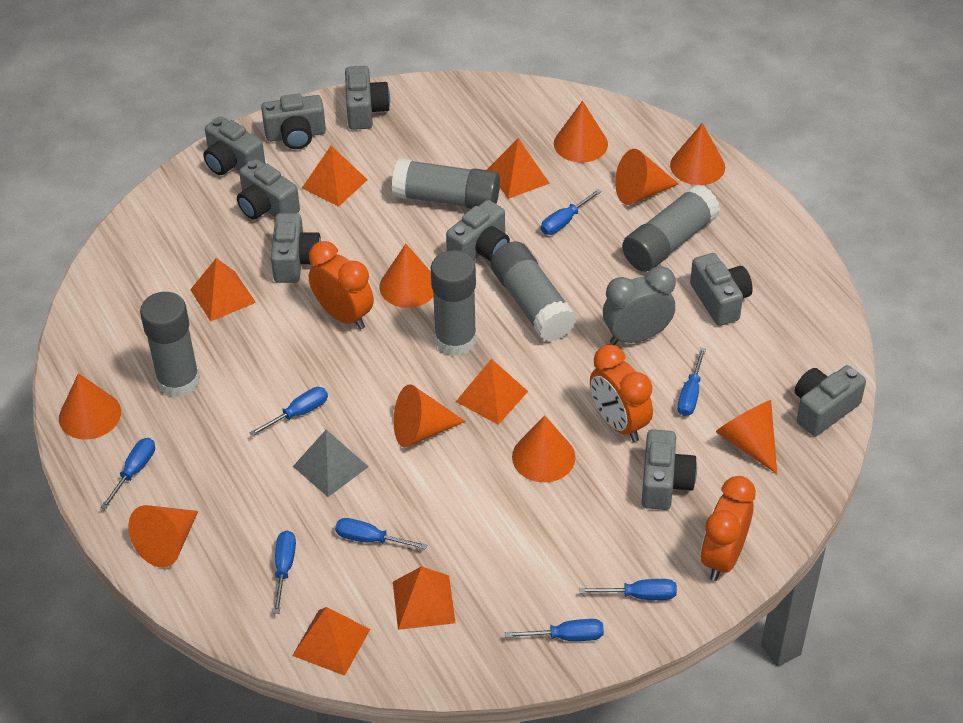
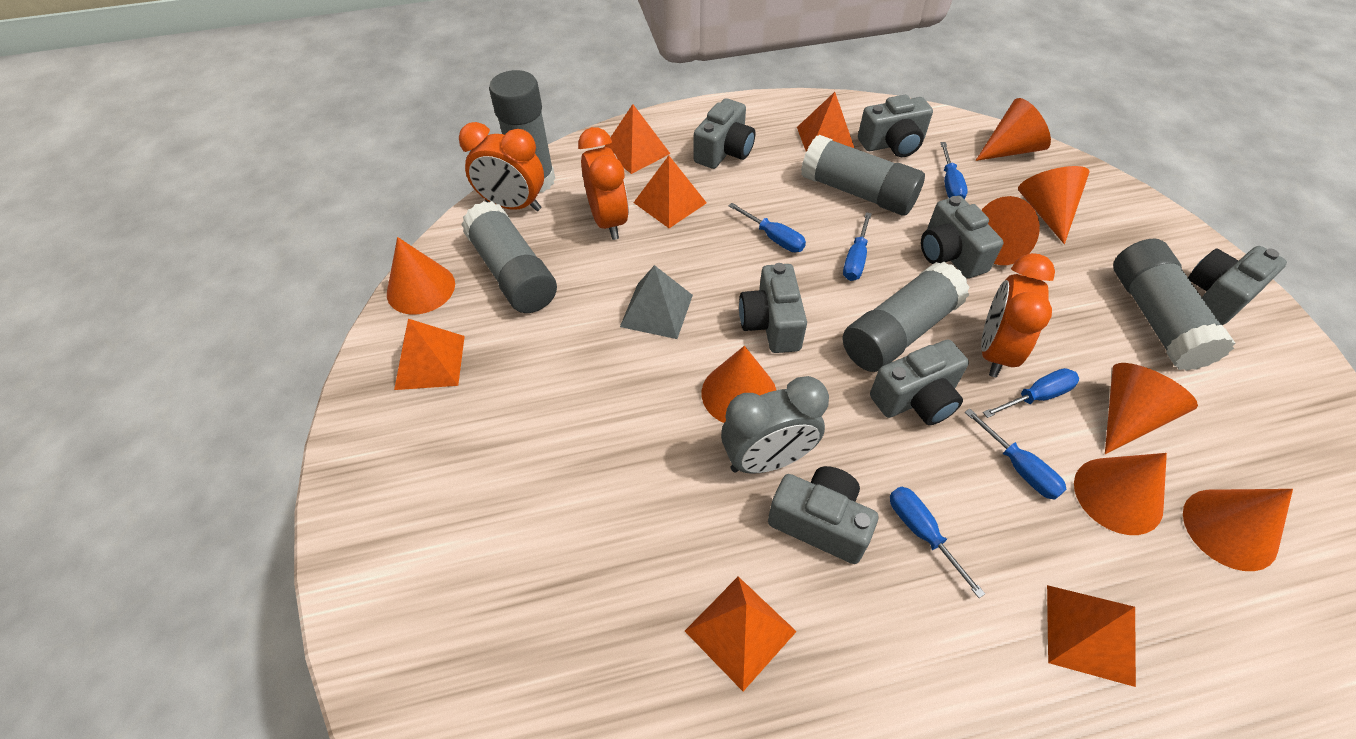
blue screwdriver: 8 -> 6
grey camera: 9 -> 7
orange cone: 9 -> 8

